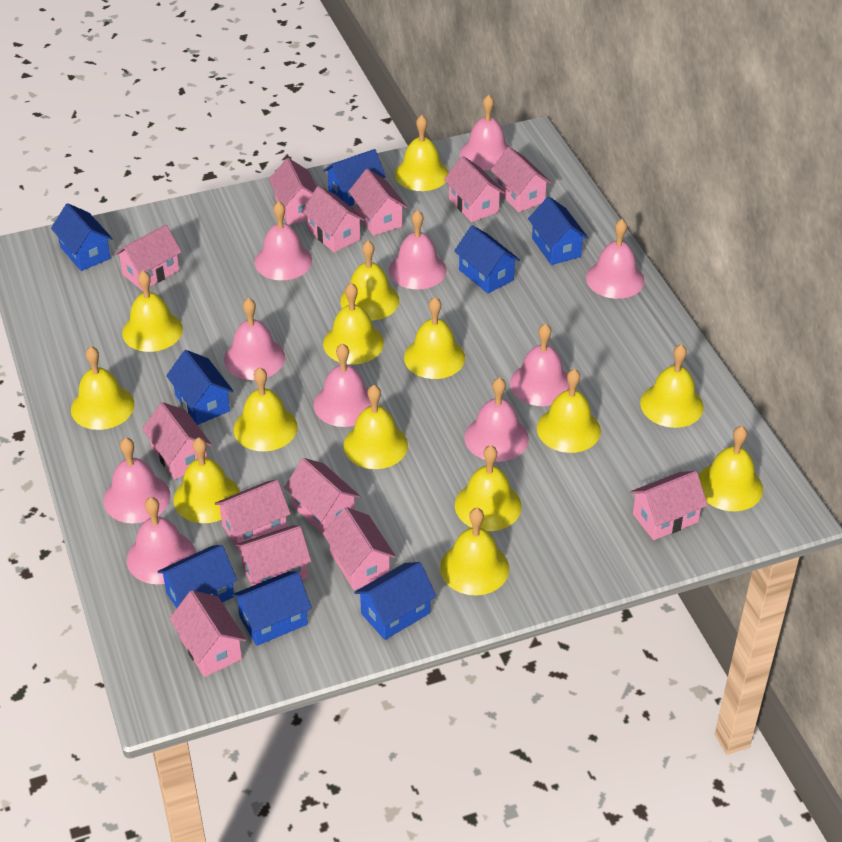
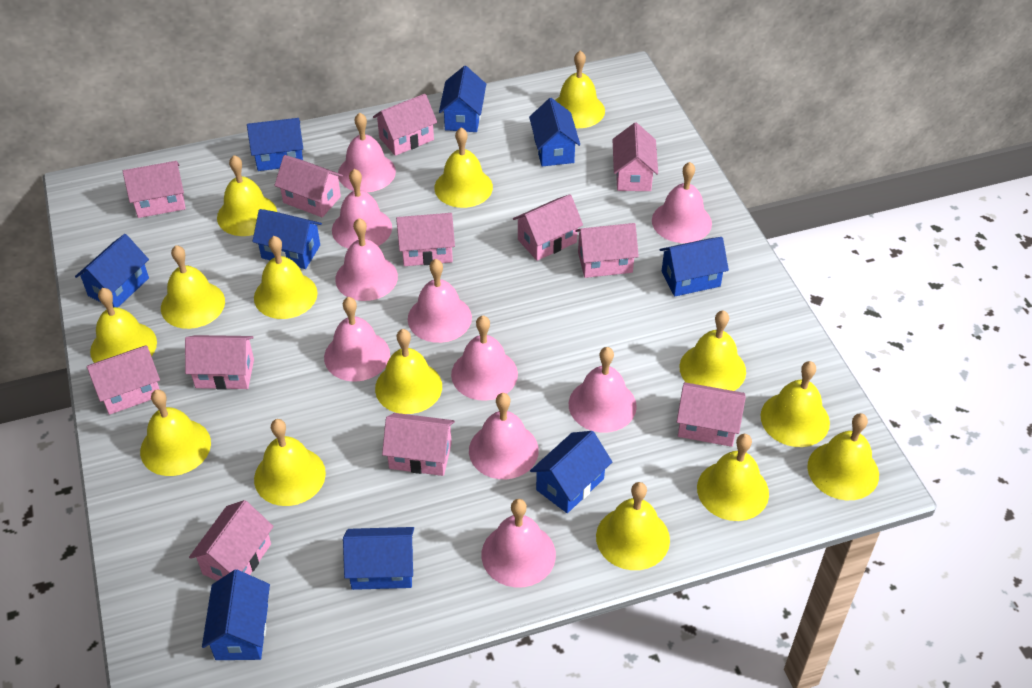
blue house: 8 -> 9
pink house: 13 -> 12

